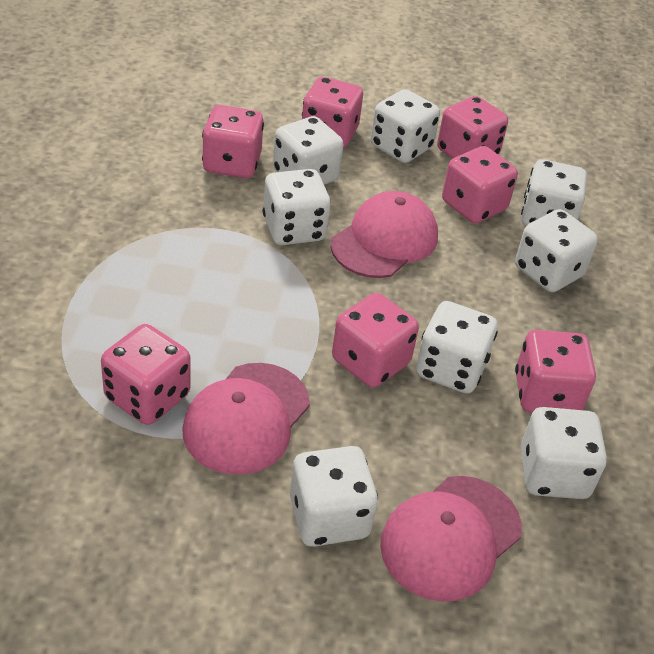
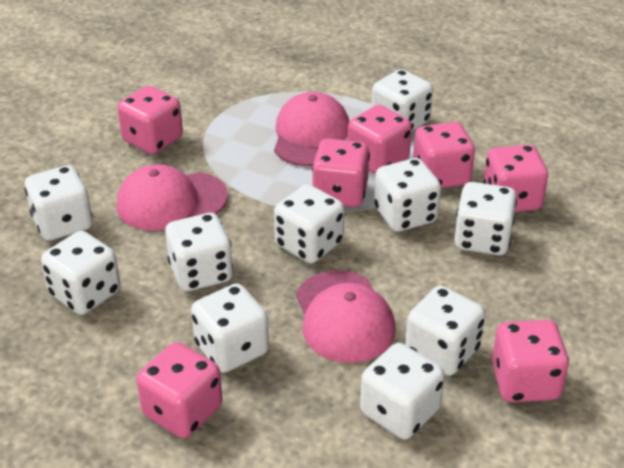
white dice: 8 -> 10

